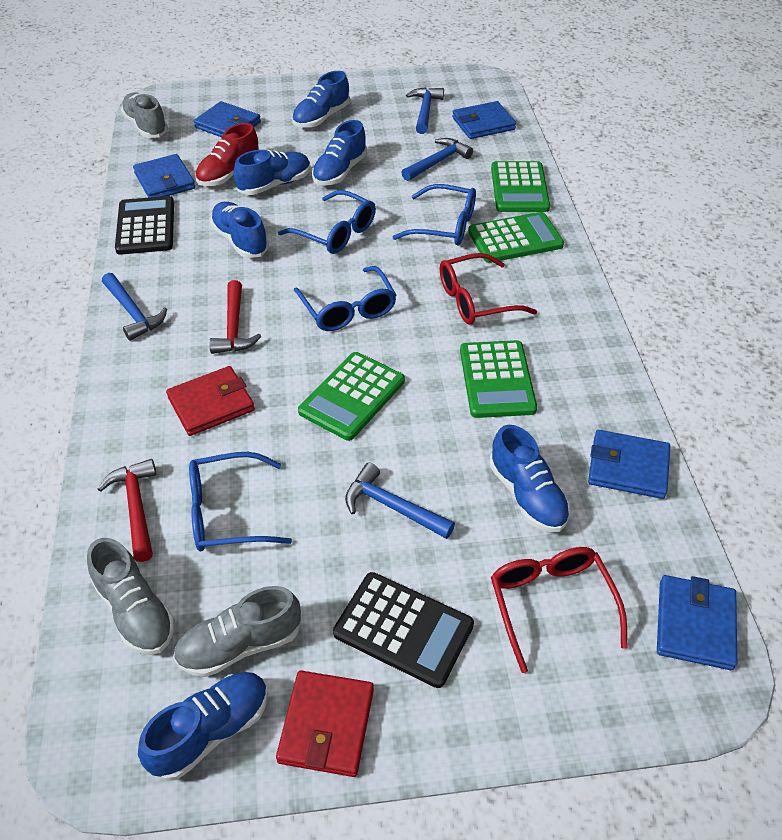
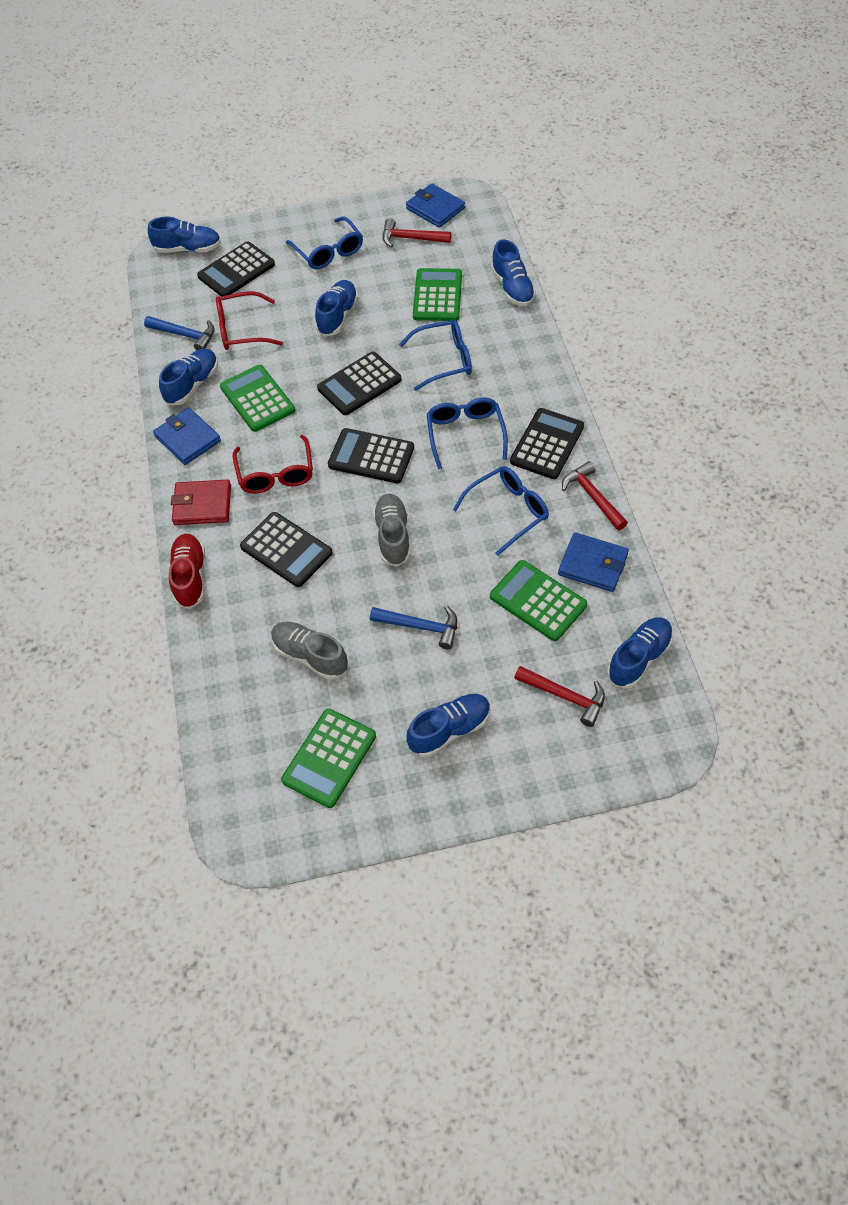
black calculator: 2 -> 5
blue hammer: 4 -> 2
blue wallet: 5 -> 3
grey shoe: 3 -> 2
red hammer: 2 -> 3
red wallet: 2 -> 1

